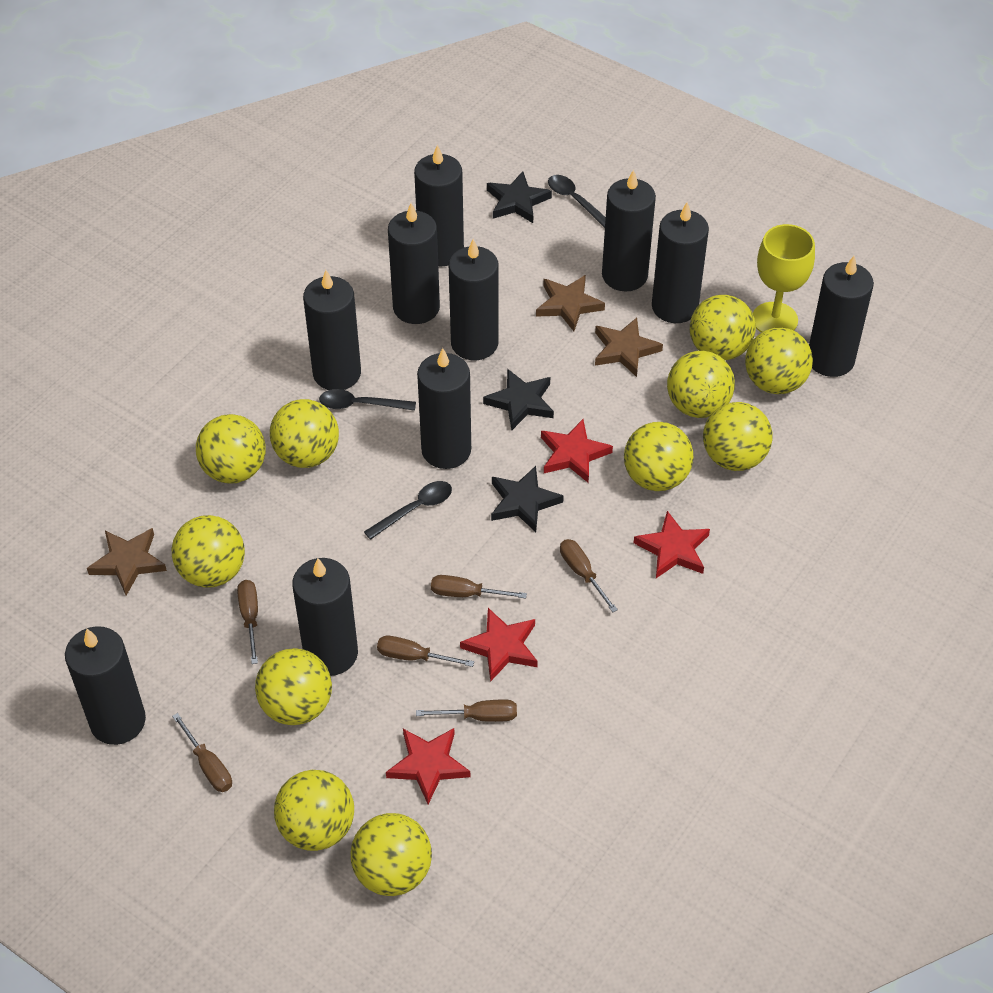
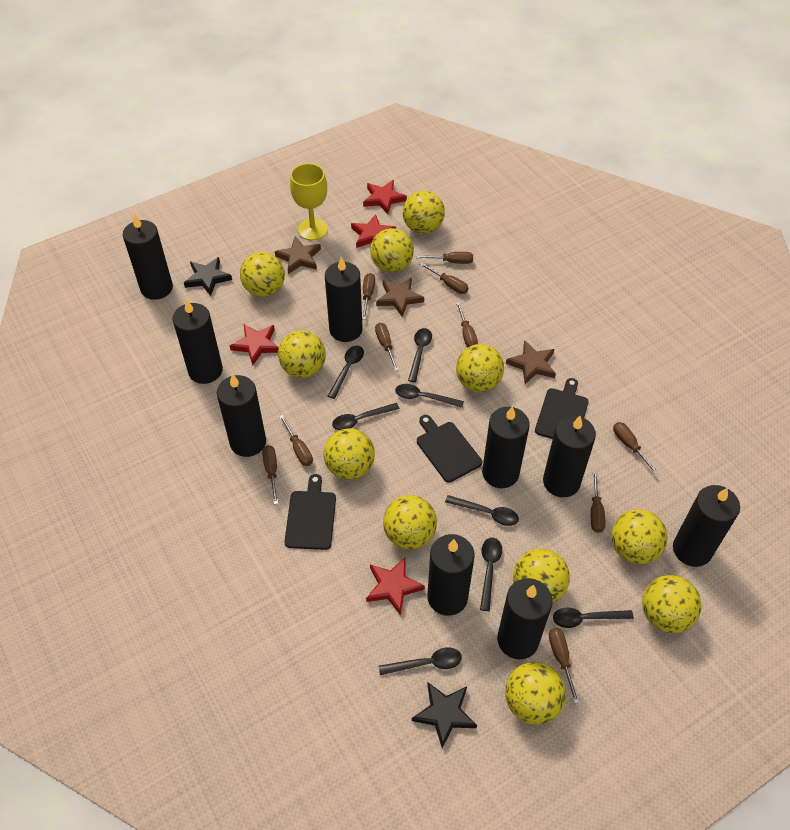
black candle: 10 -> 9
black cutting board: 0 -> 3
black spoon: 3 -> 8
black star: 3 -> 2
brown screwdriver: 6 -> 10

